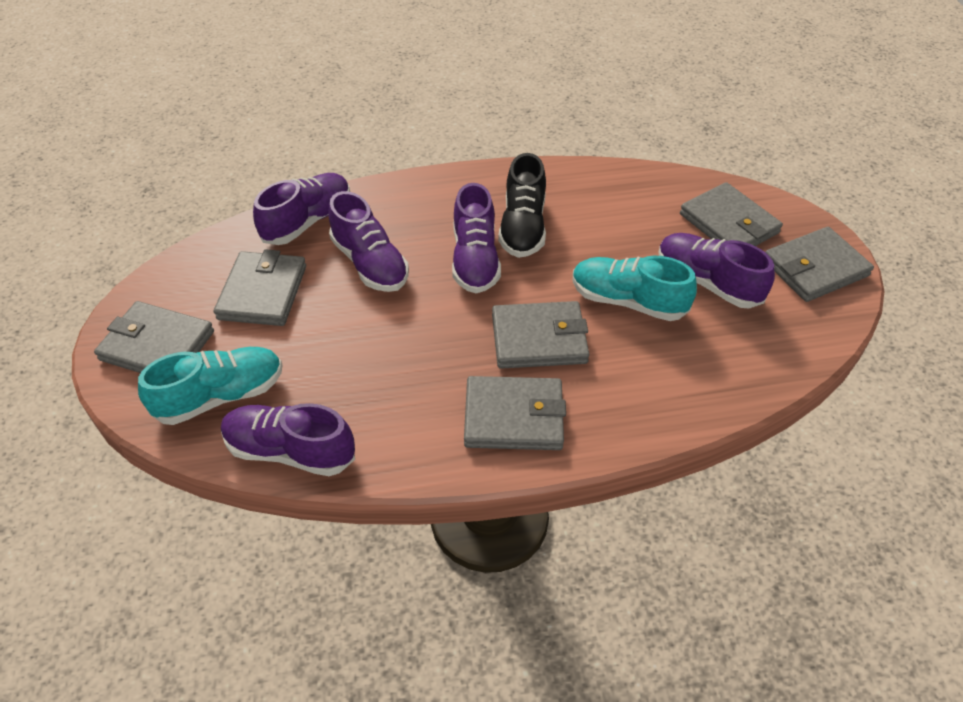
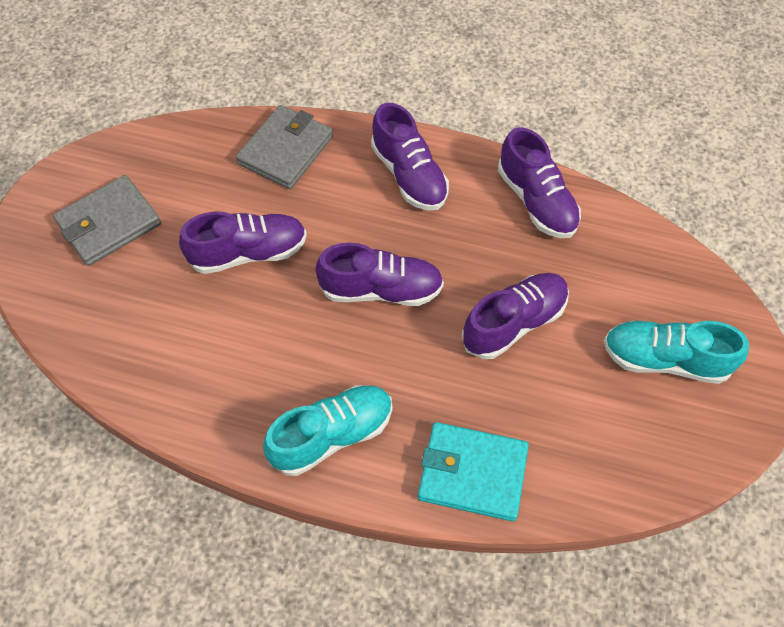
black shoe: 1 -> 0
grey wallet: 6 -> 2
turquoise wallet: 0 -> 1

